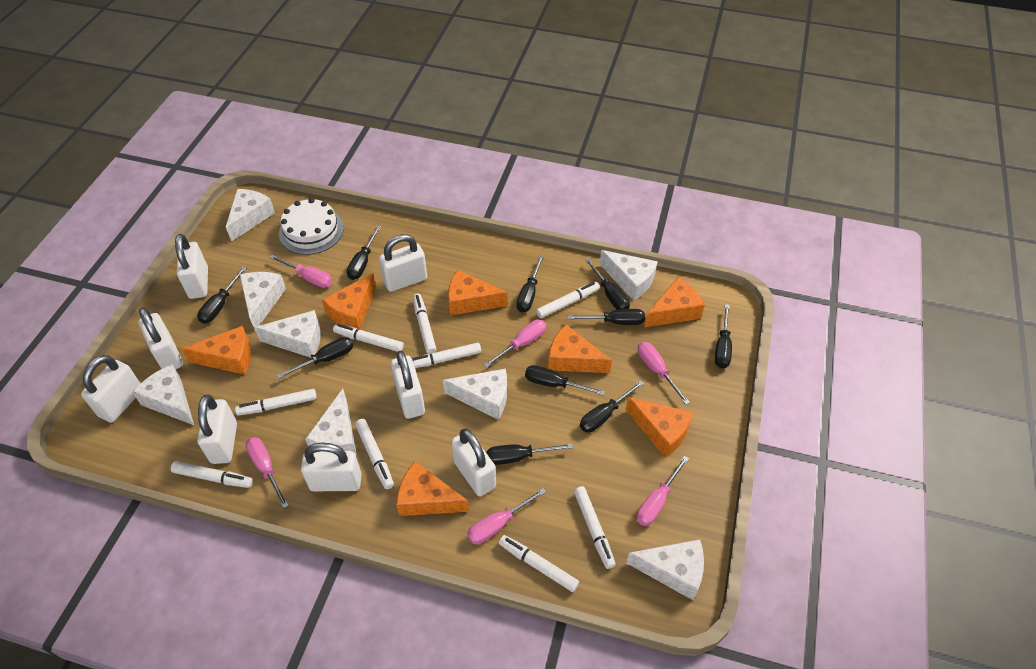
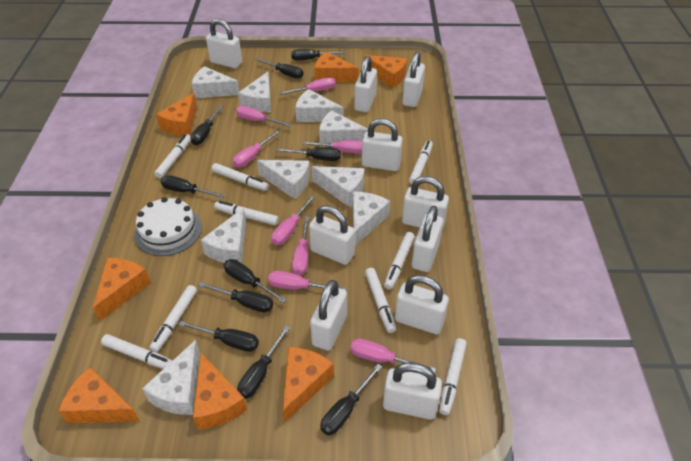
pink screwdriver: 6 -> 8
white cheese: 8 -> 9
white padlock: 8 -> 10

